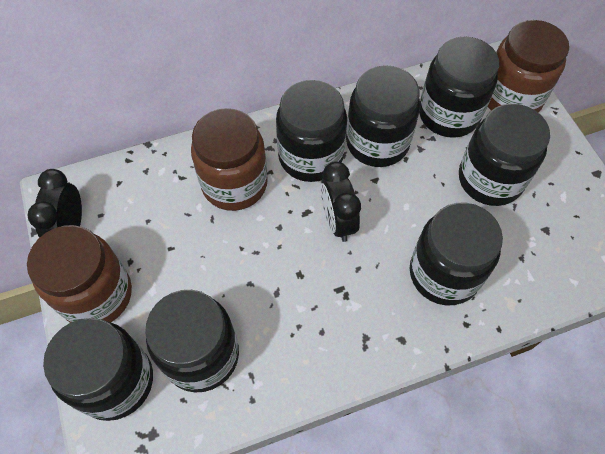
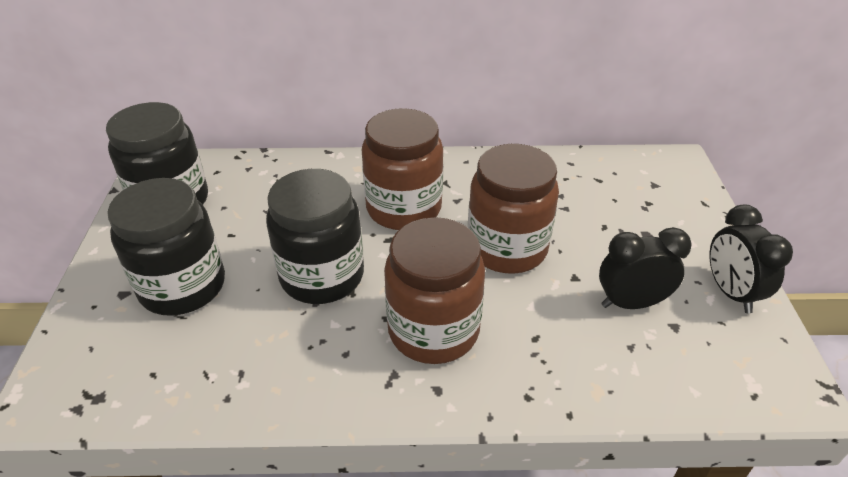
black jar: 7 -> 3

